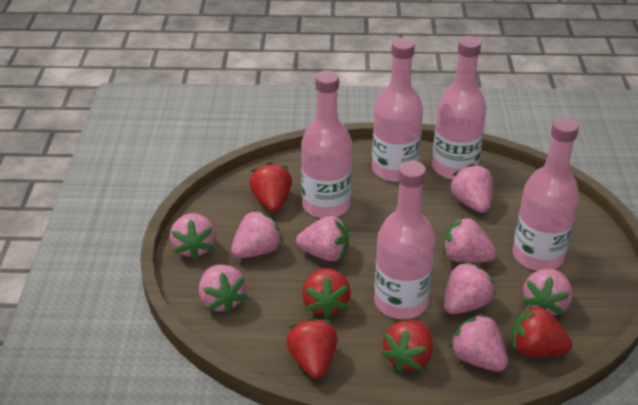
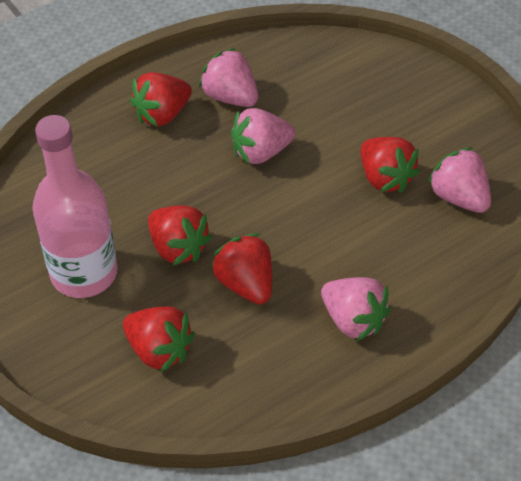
pink bottle: 5 -> 1
pink strawberry: 9 -> 4

